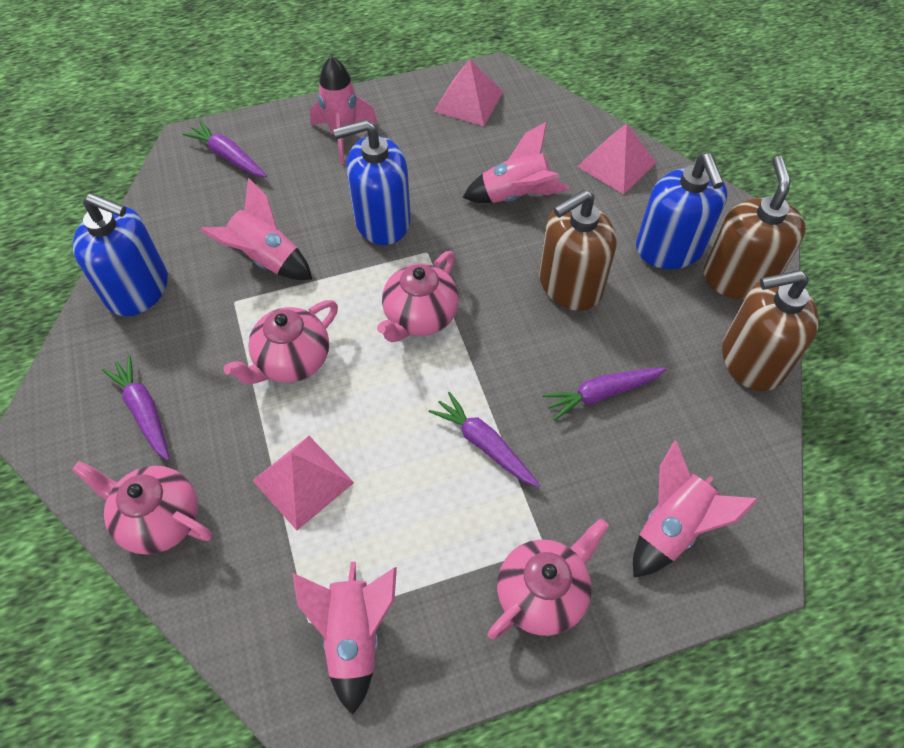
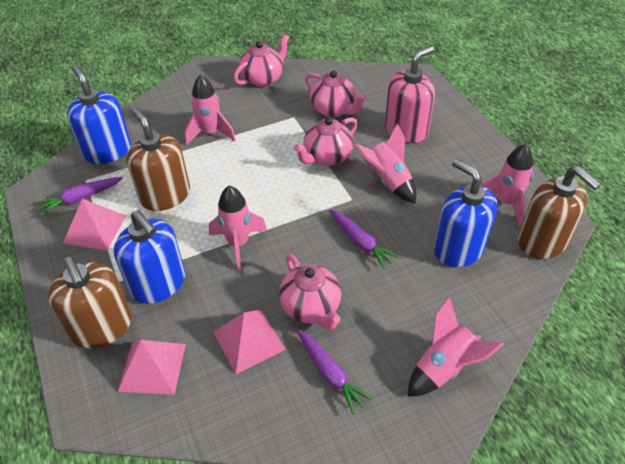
pink soap dispenser: 0 -> 1
purple carrot: 4 -> 3

